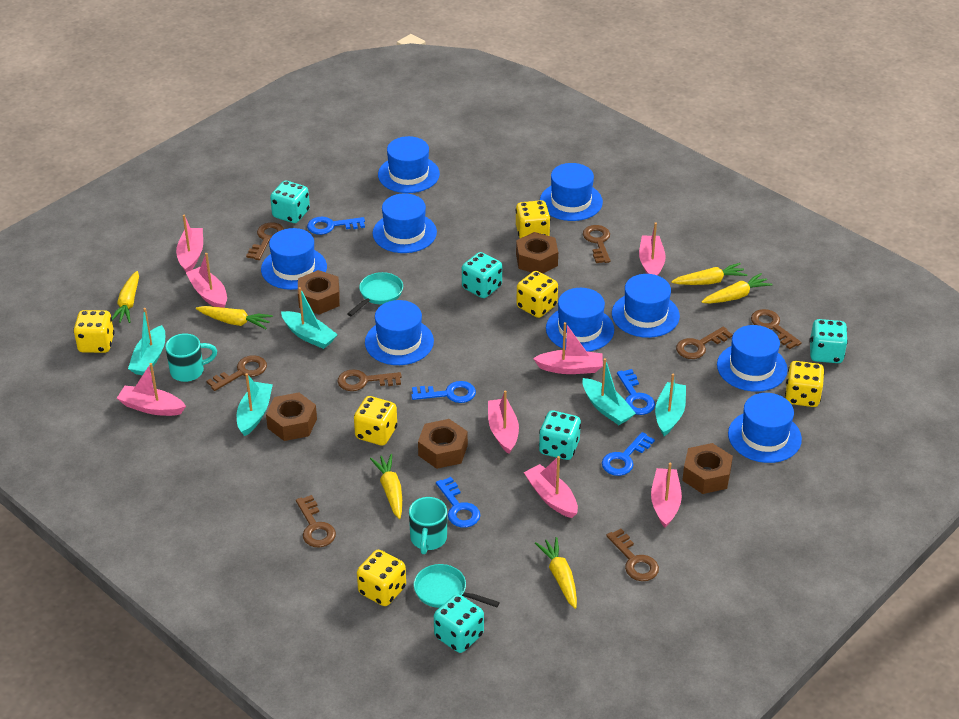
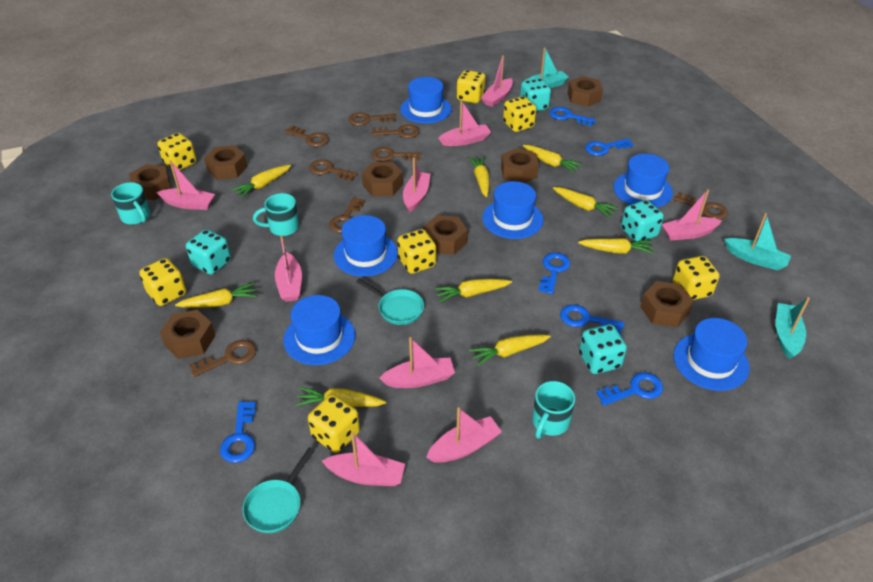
blue hat: 9 -> 6
blue key: 5 -> 6
brown nut: 5 -> 8
pink boat: 8 -> 9
turquoise boat: 5 -> 3
turquoise dice: 5 -> 4
turquoise mug: 2 -> 3
yellow carrot: 6 -> 9
yellow dice: 6 -> 7

